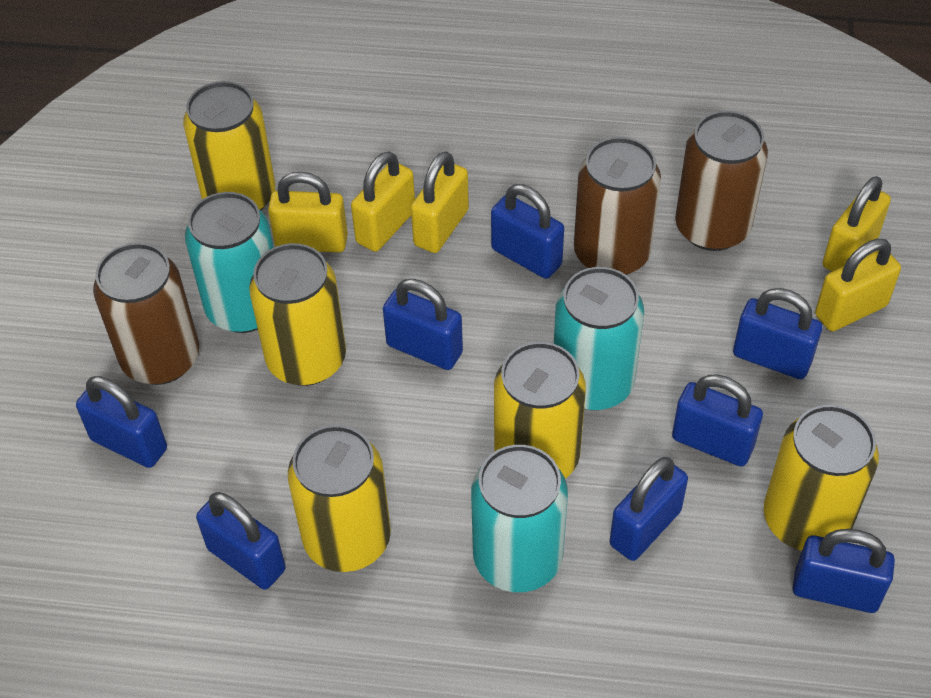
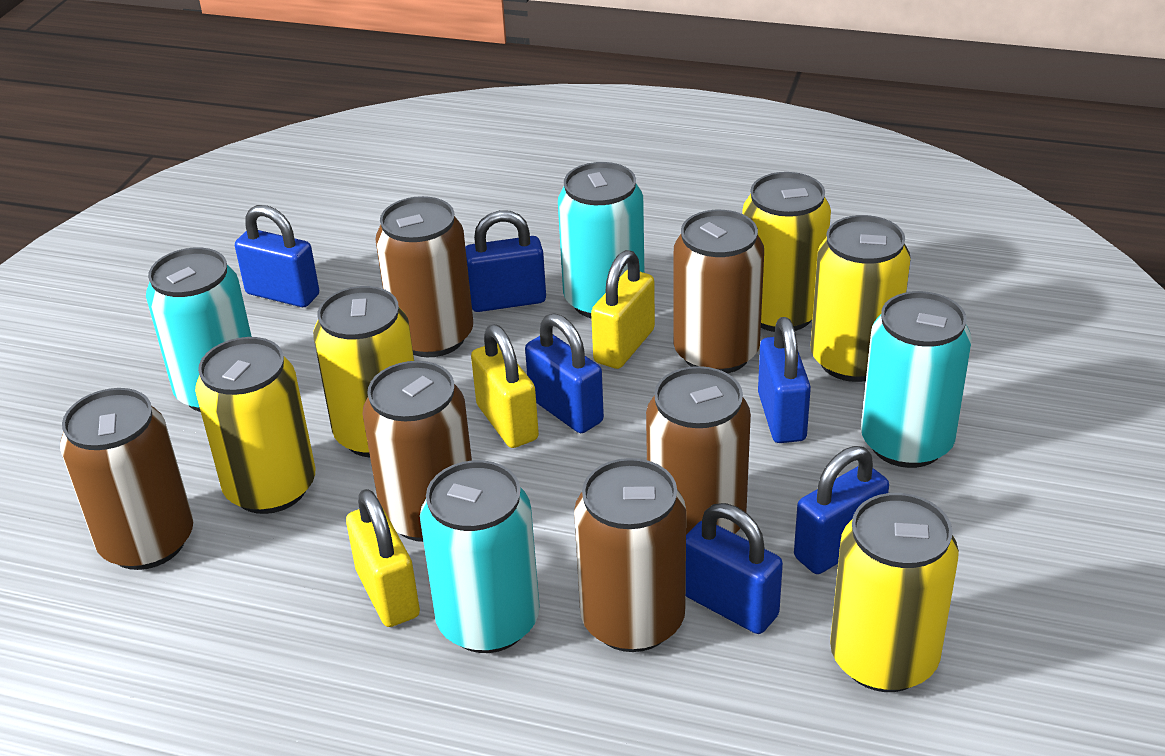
blue padlock: 8 -> 6
brown can: 3 -> 6
turquoise can: 3 -> 4
yellow padlock: 5 -> 3

